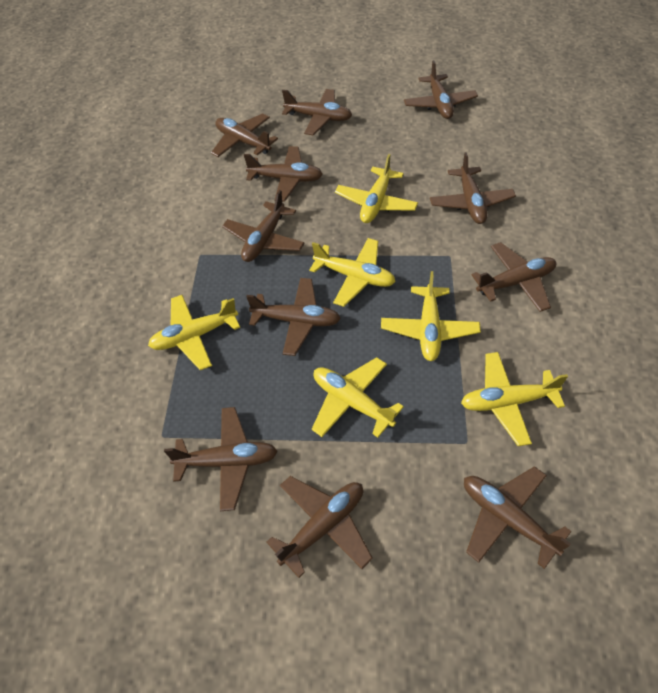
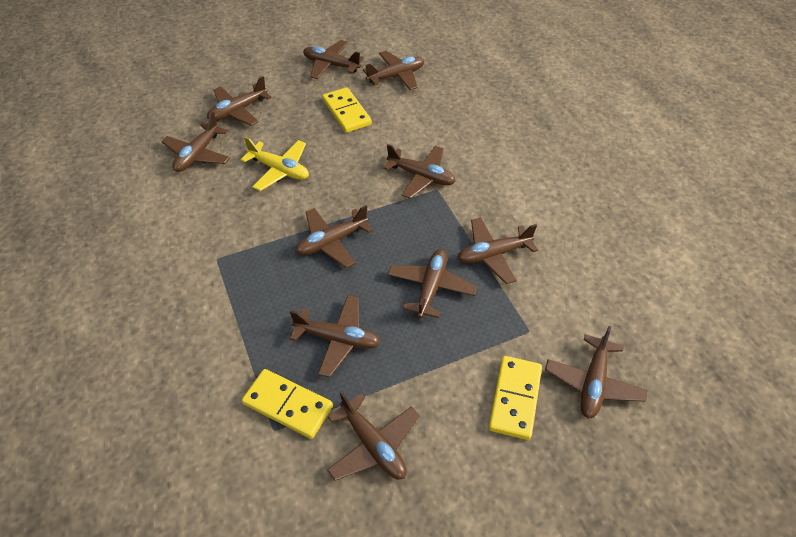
yellow domino: 0 -> 3
yellow plane: 6 -> 1

